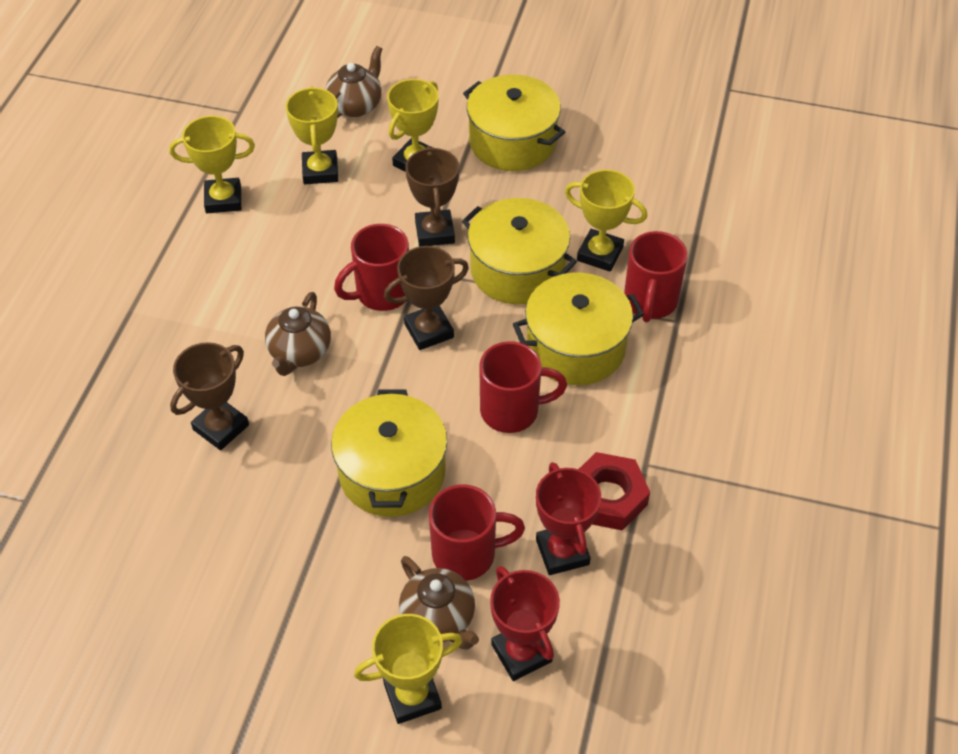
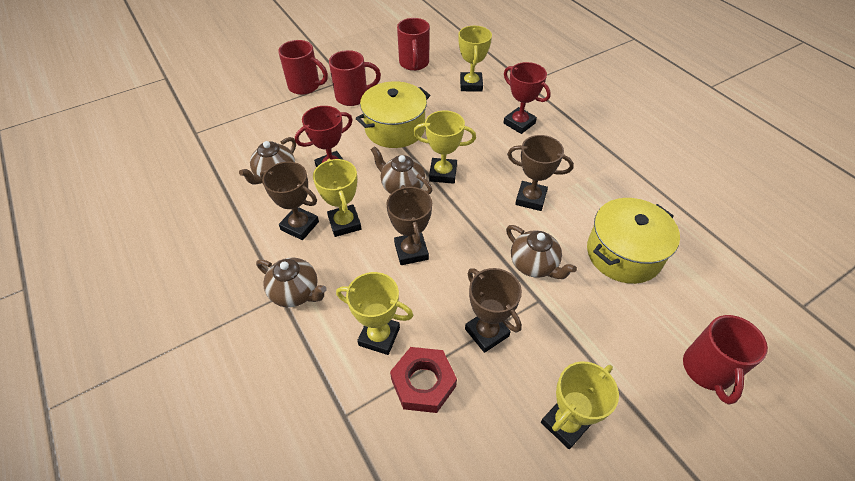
brown teapot: 3 -> 4
brown trophy: 3 -> 4
yellow pot: 4 -> 2

